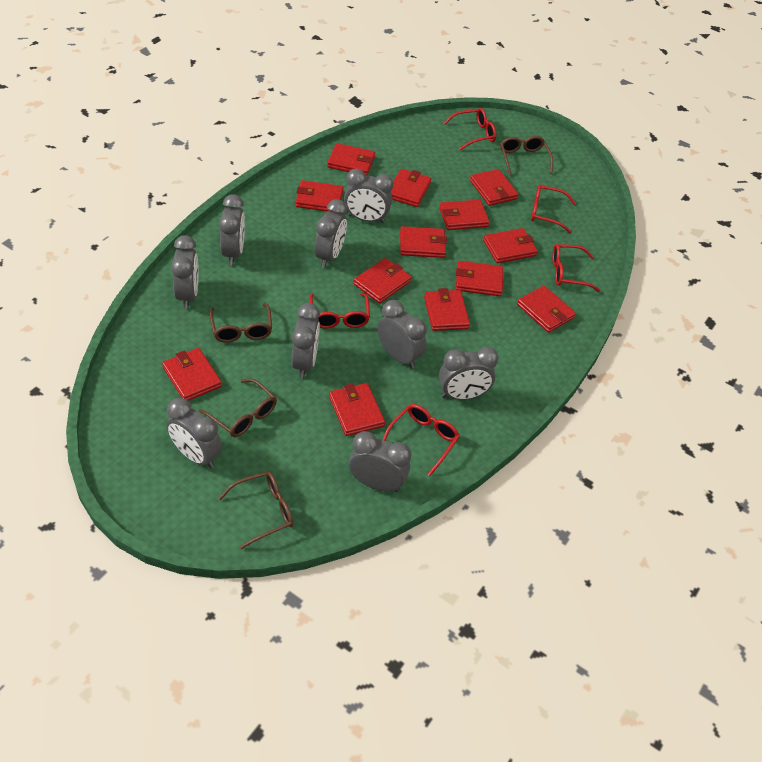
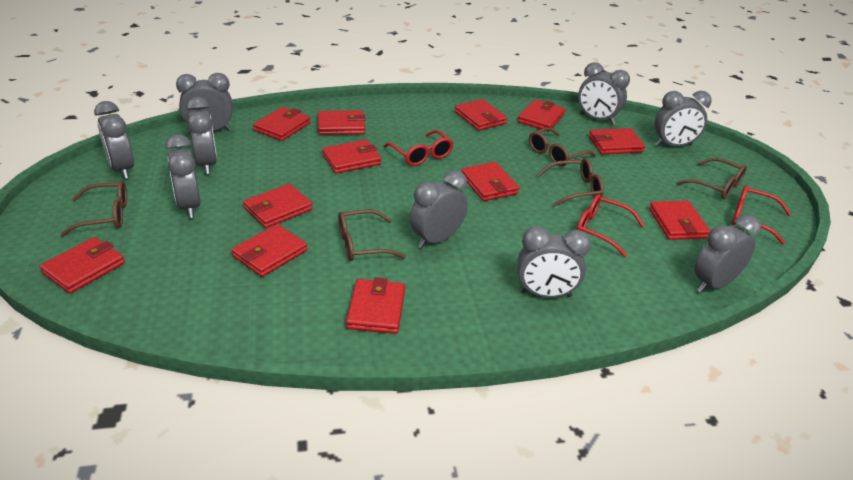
brown glasses: 4 -> 5
red glasses: 5 -> 3
red wallet: 13 -> 12

